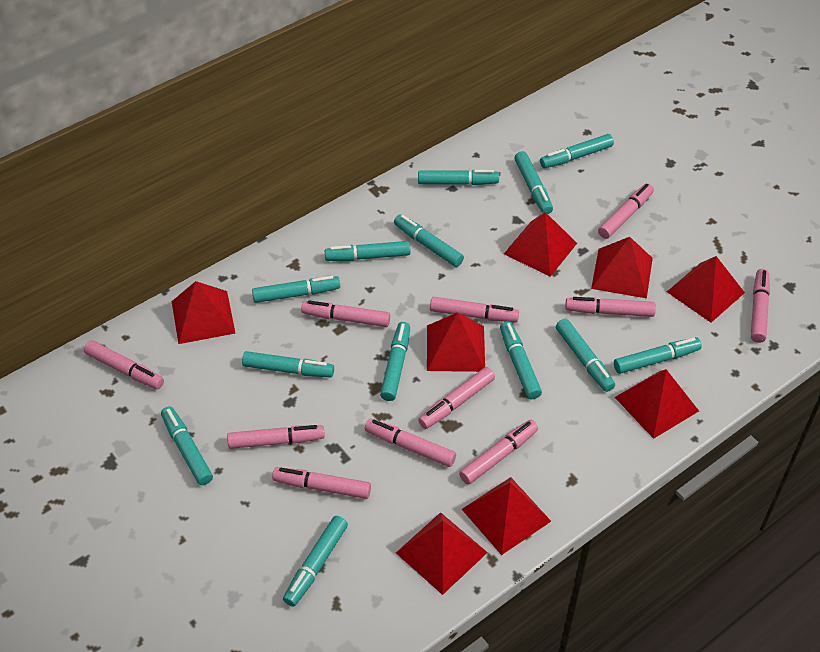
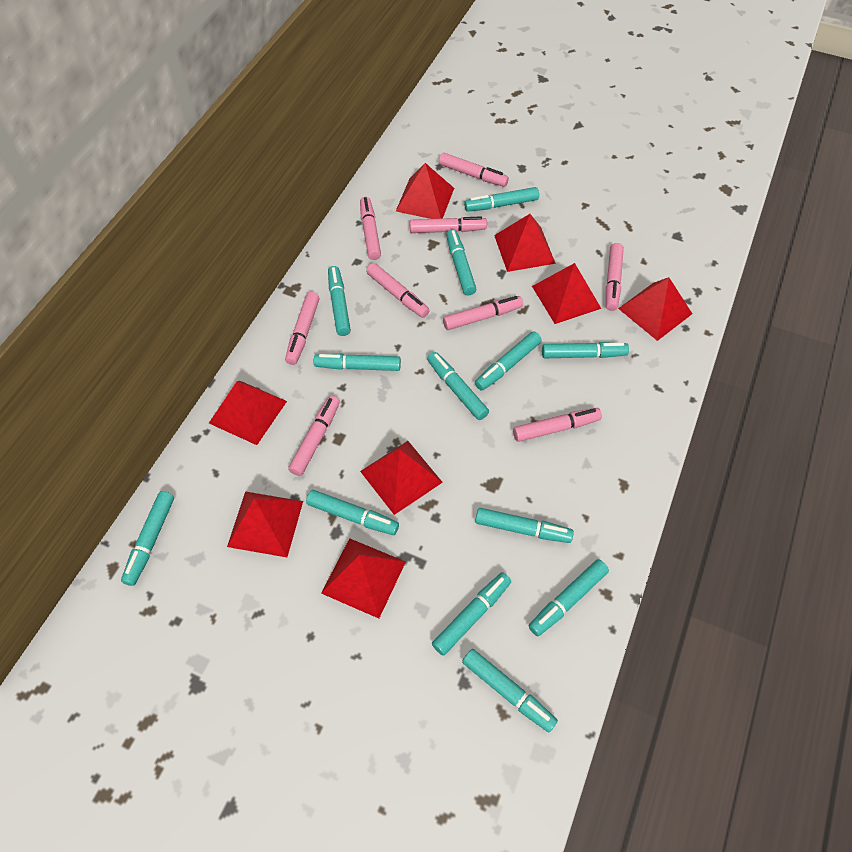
pink marker: 11 -> 9

